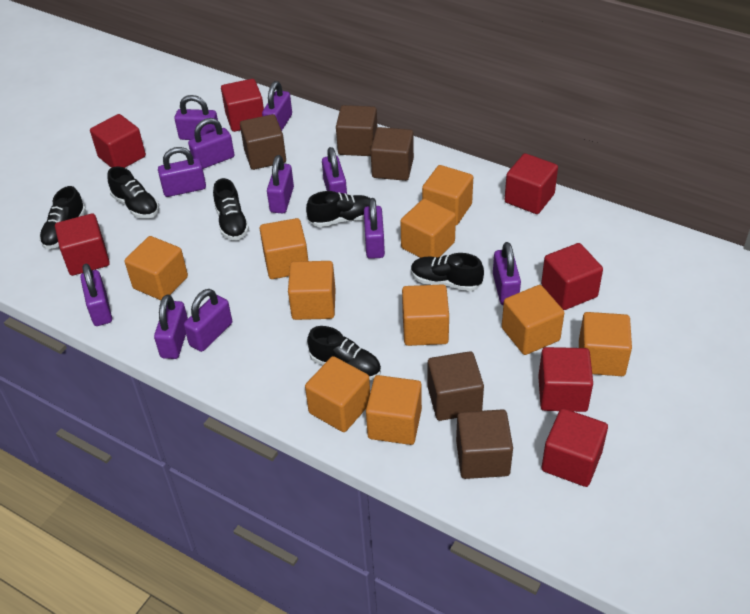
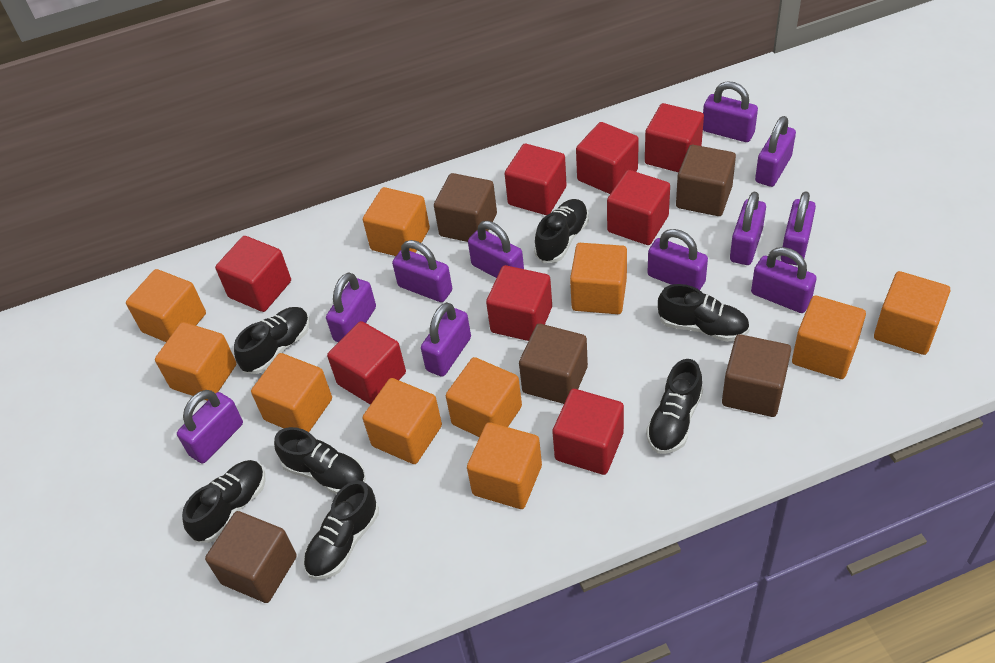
black shoe: 6 -> 7
red cube: 7 -> 8

